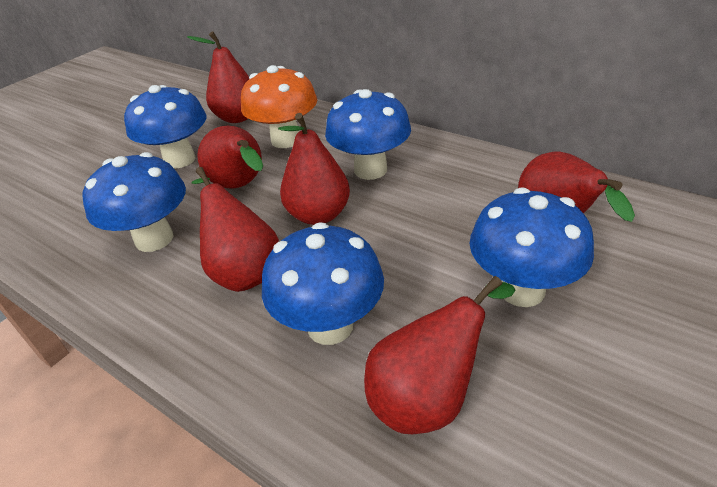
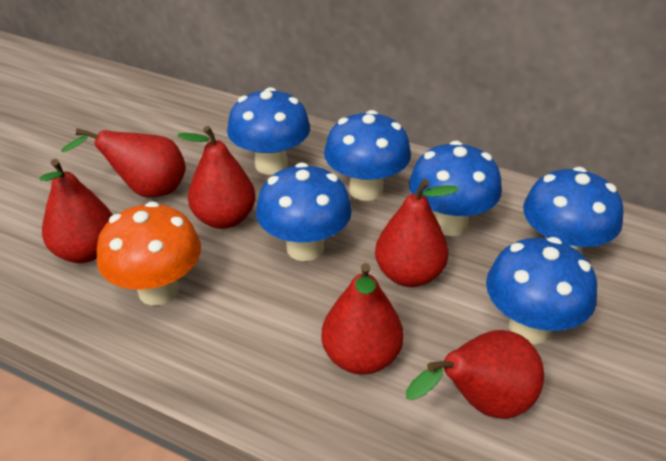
blue mushroom: 5 -> 6

